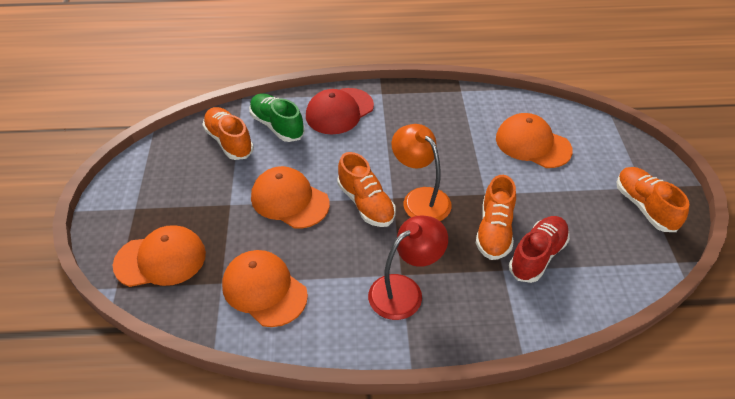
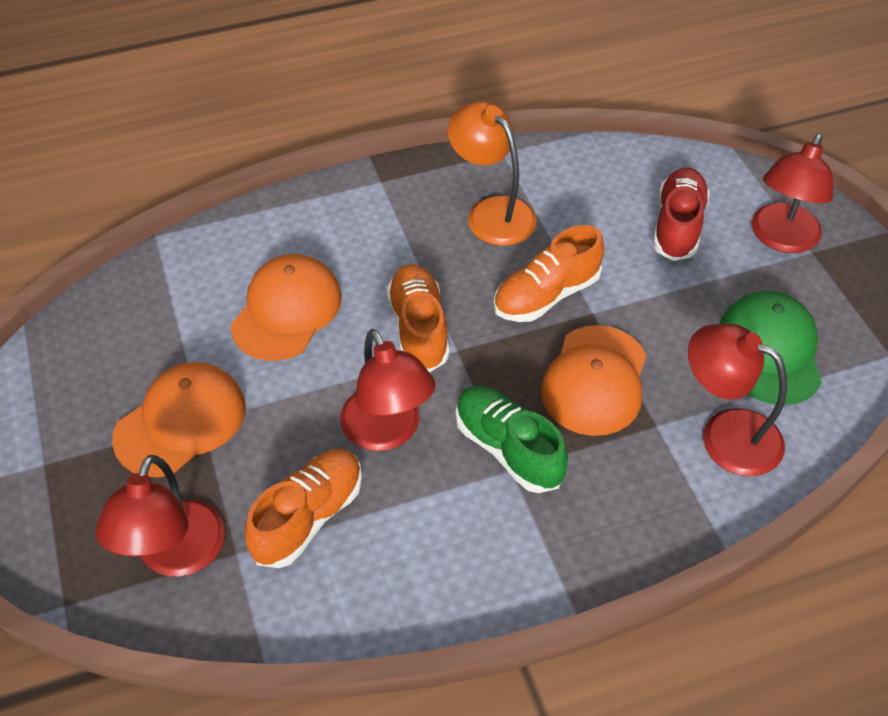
green cap: 0 -> 1
orange cap: 4 -> 3
orange shoe: 4 -> 3
red cap: 1 -> 0
red lamp: 1 -> 4

